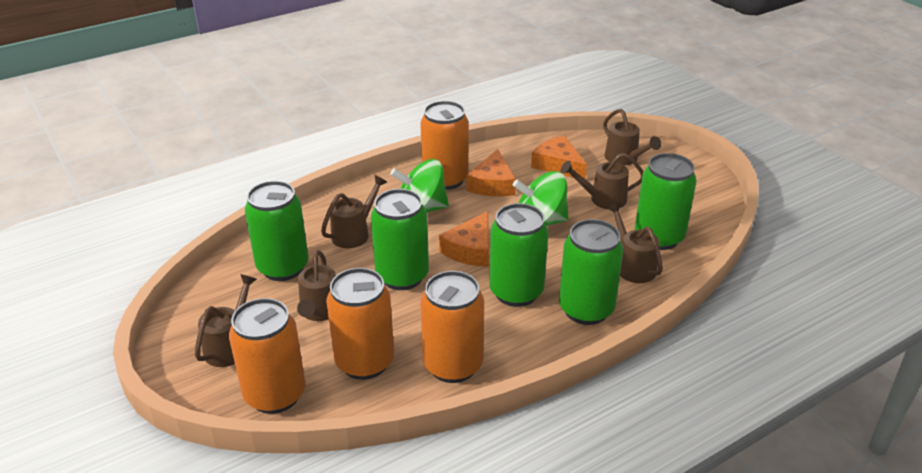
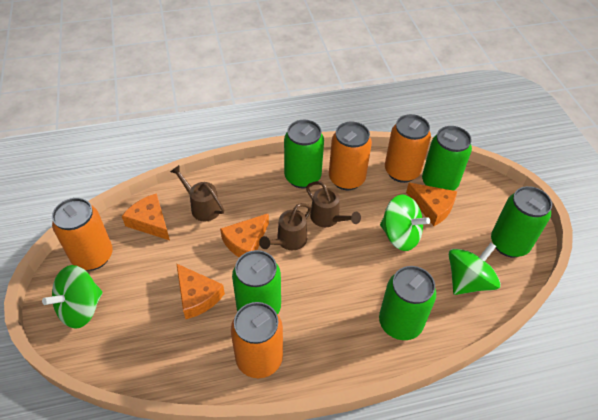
brown watering can: 6 -> 3
green spinning top: 2 -> 3
orange cheese: 3 -> 4

